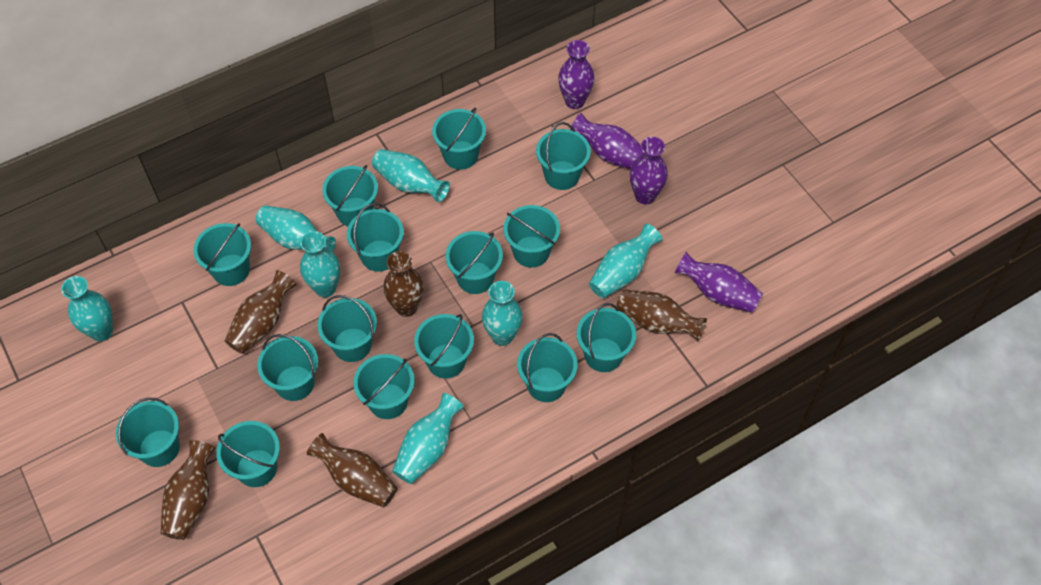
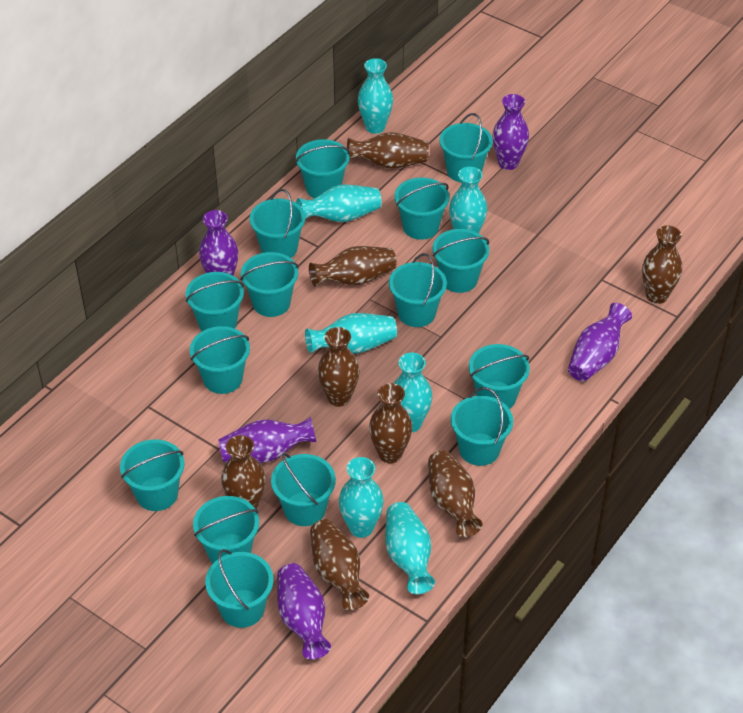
brown vase: 5 -> 8
purple vase: 4 -> 5

